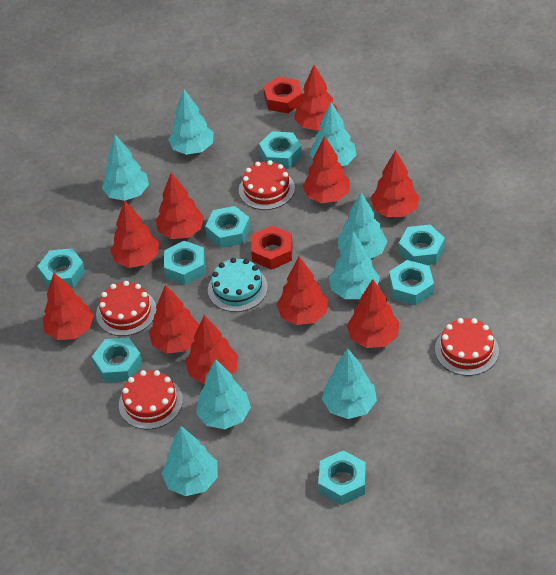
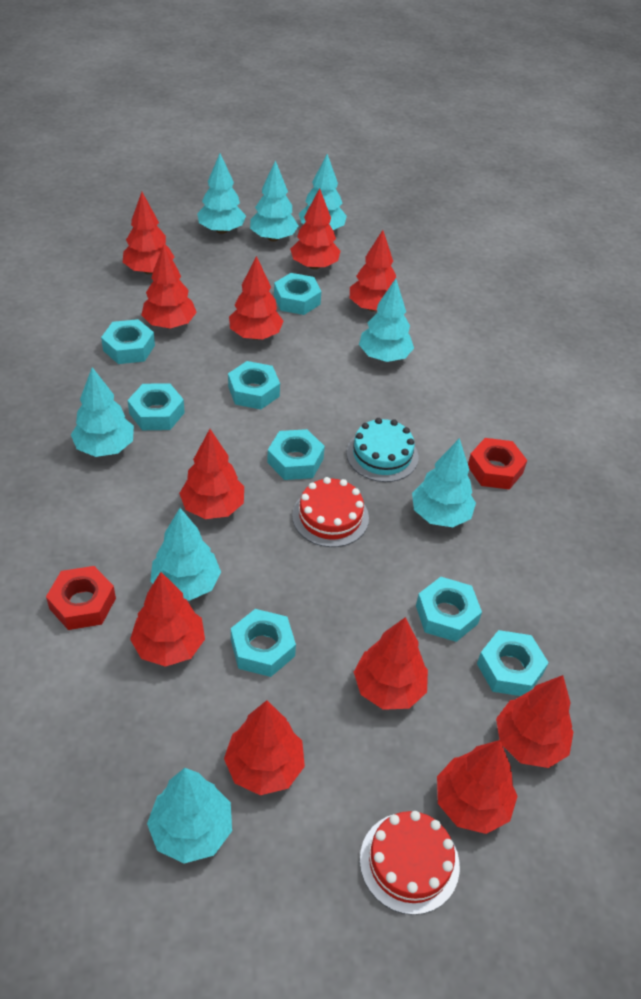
red cake: 4 -> 2
red tree: 10 -> 11

